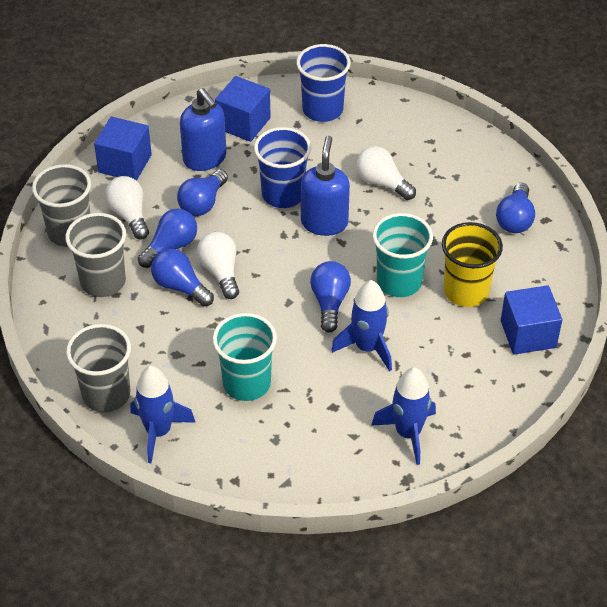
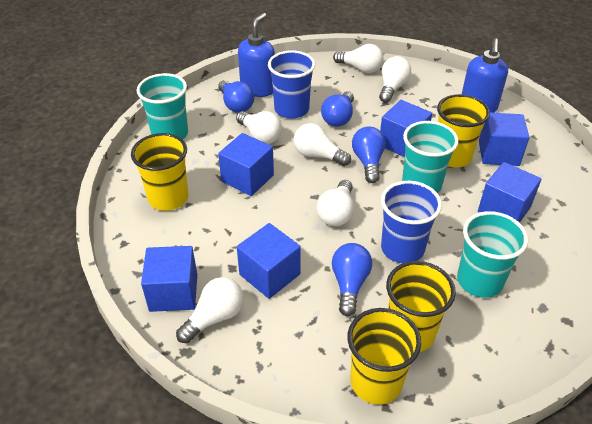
blue cube: 3 -> 6
blue light bulb: 5 -> 4
blue rocket: 3 -> 0
grey cup: 3 -> 0
turquoise cup: 2 -> 3
white light bulb: 3 -> 6
yellow cup: 1 -> 4

